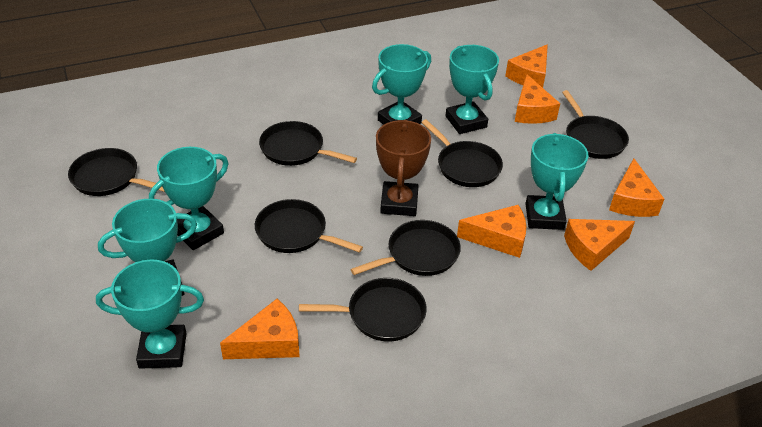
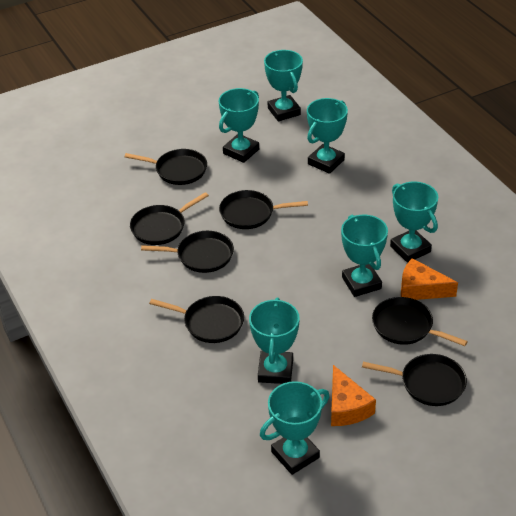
brown trophy: 1 -> 0
orange cheese: 6 -> 2
turquoise trophy: 6 -> 7

